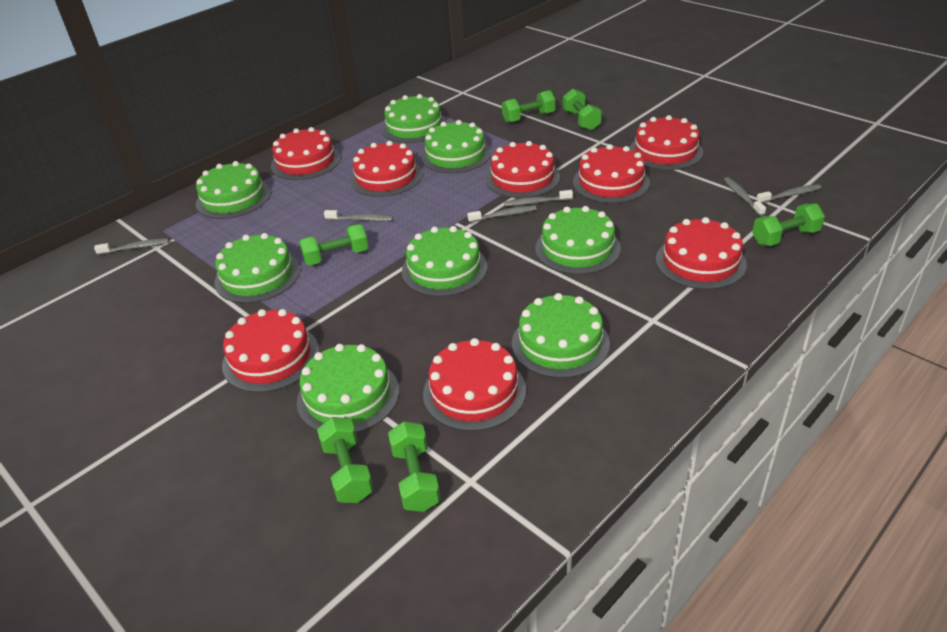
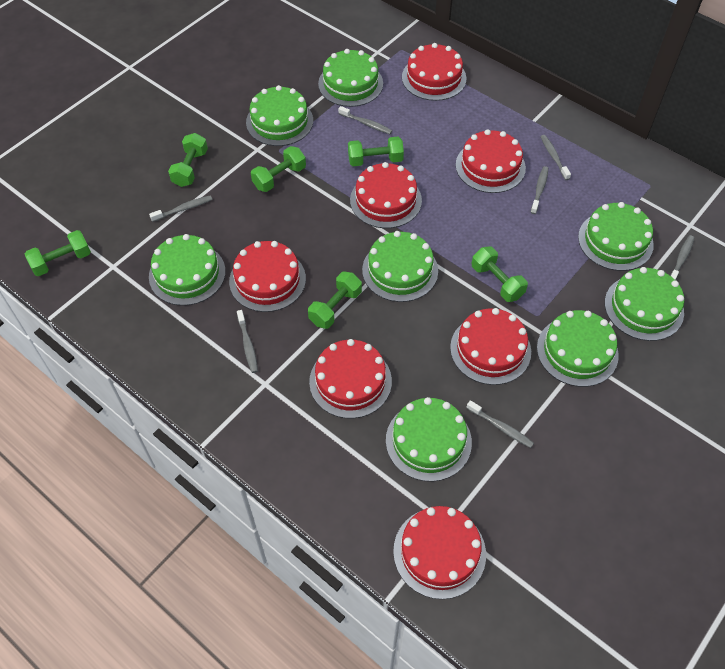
grey toothbrush: 6 -> 7
red cake: 8 -> 7

